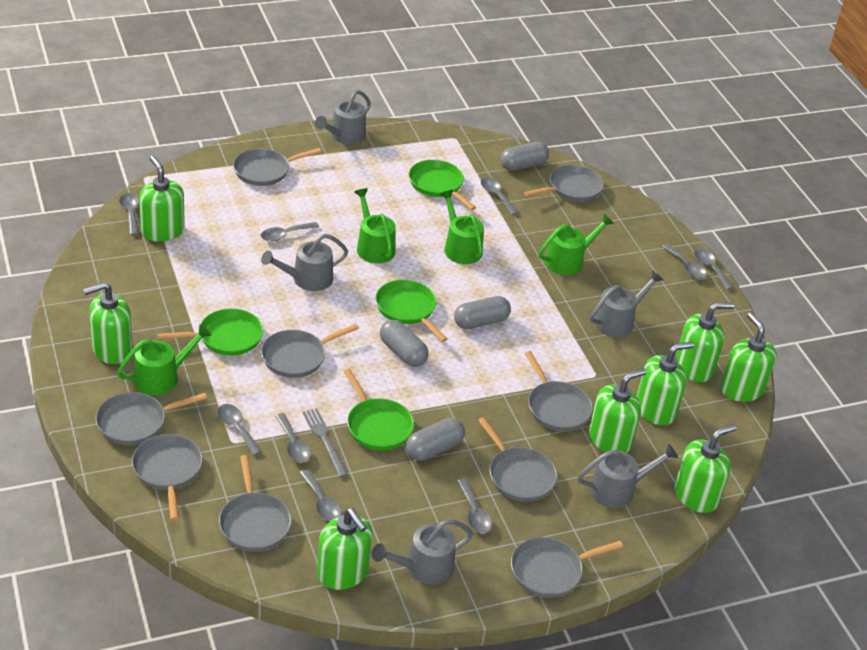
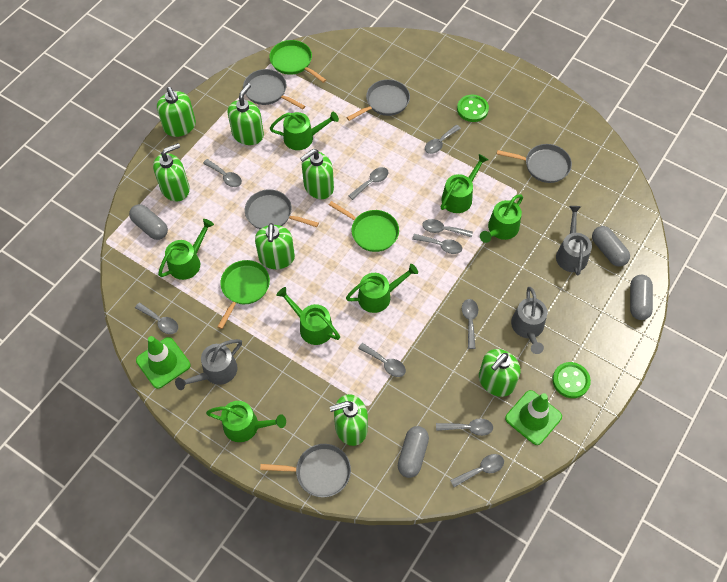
green button: 0 -> 2
green pan: 4 -> 3
green soap dispenser: 8 -> 7
green traffic cone: 0 -> 2
green watering can: 4 -> 7
grey fork: 1 -> 0
grey pan: 9 -> 5
grey spoon: 9 -> 10
grey watering can: 5 -> 3

